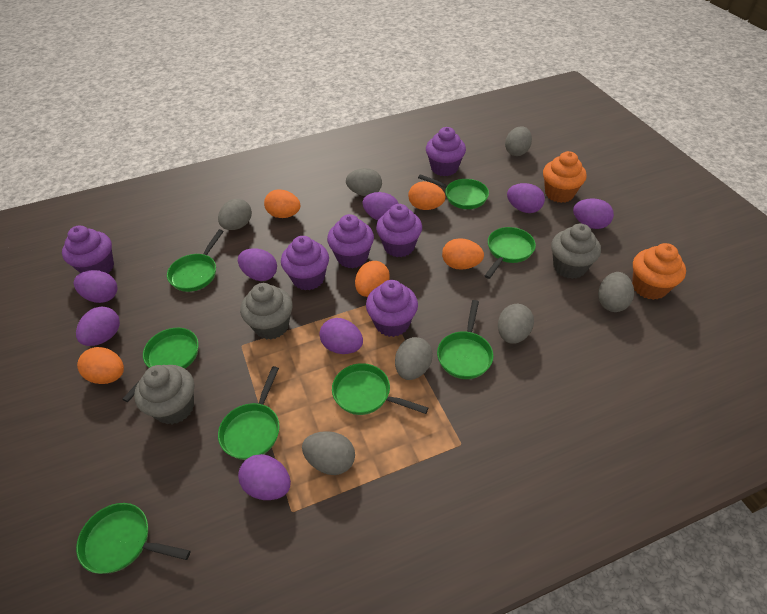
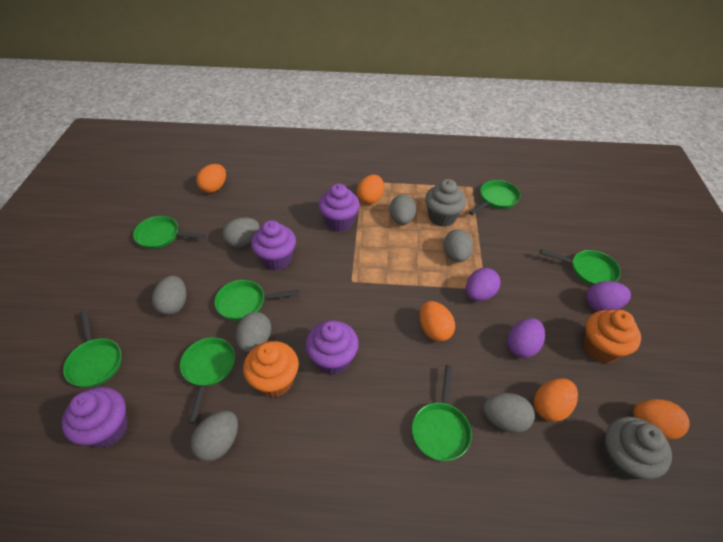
green pan: 8 -> 7
grey cupcake: 3 -> 2
purple cupcake: 6 -> 4
purple egg: 8 -> 3

